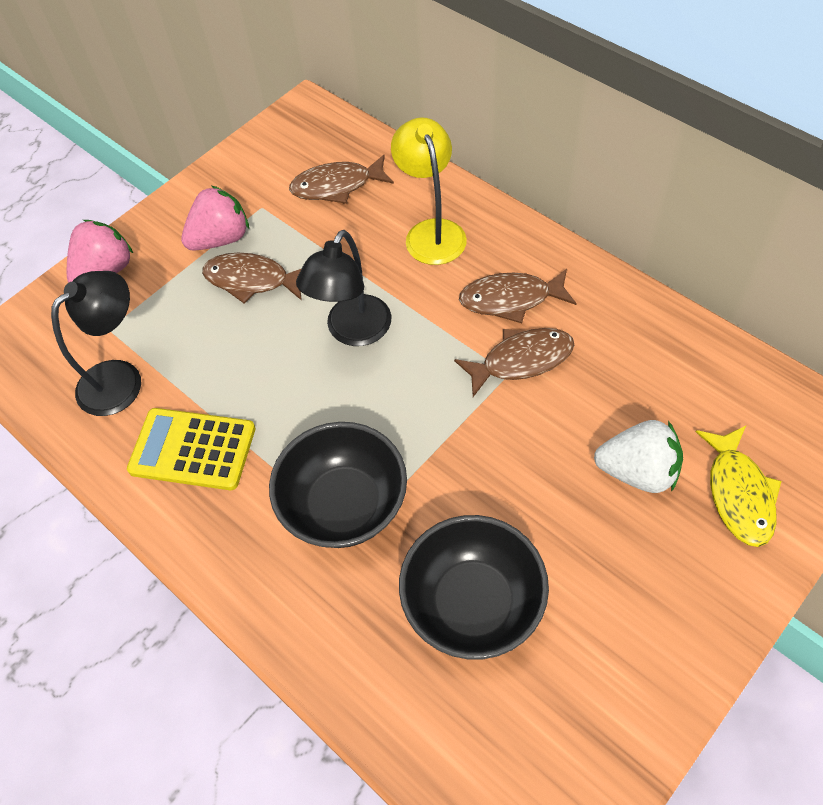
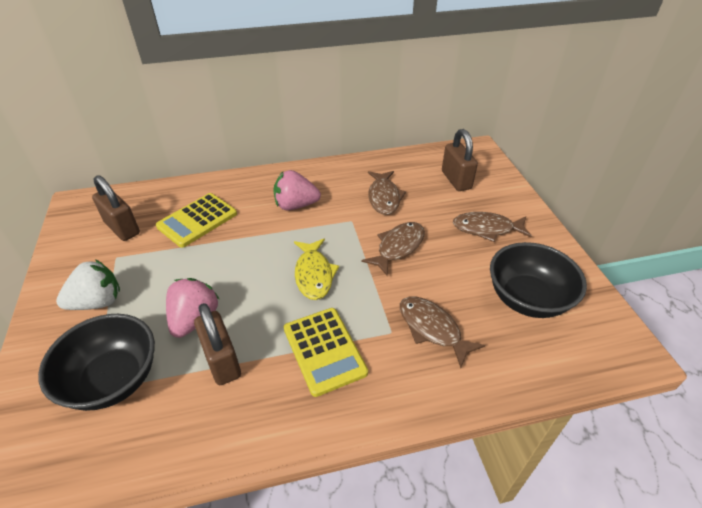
black lamp: 2 -> 0
brown padlock: 0 -> 3
yellow calculator: 1 -> 2
yellow lamp: 1 -> 0

